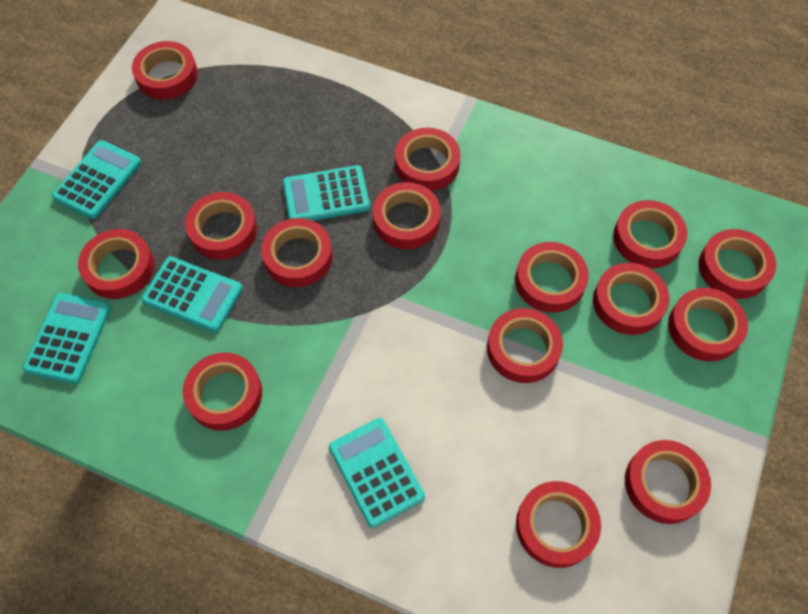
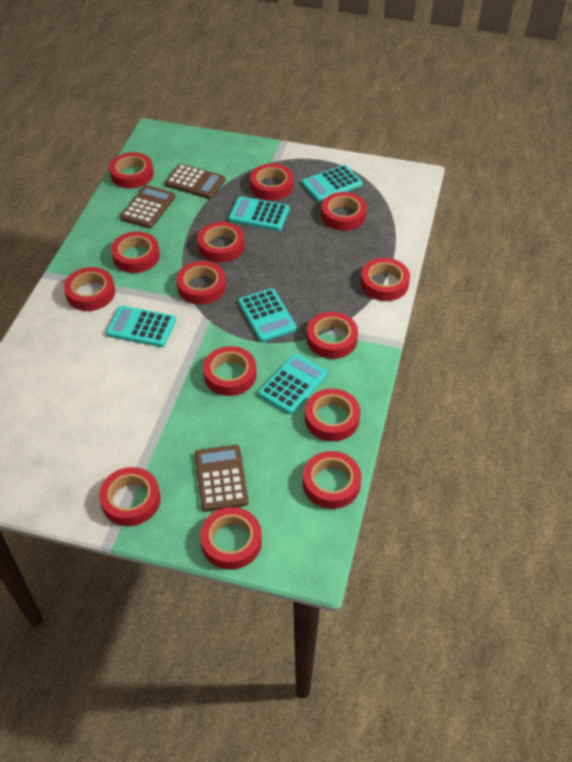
brown calculator: 0 -> 3
red tape: 15 -> 14

